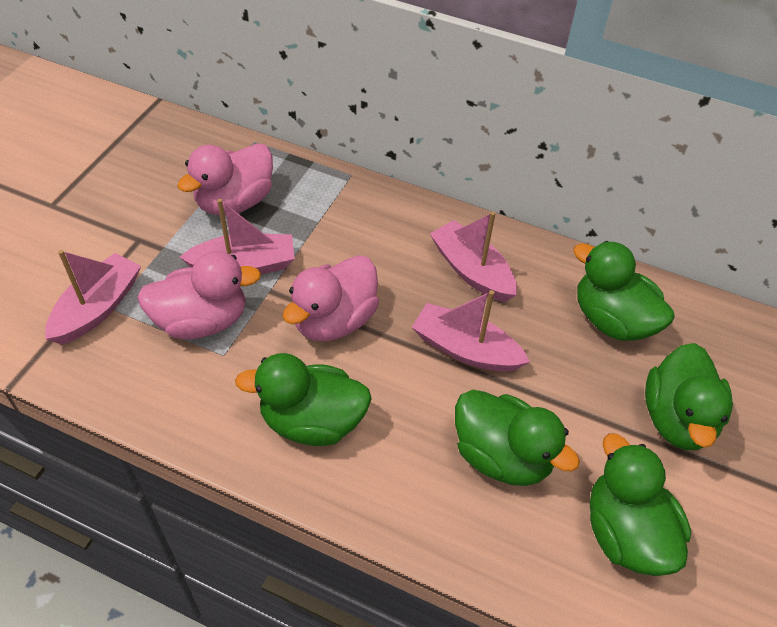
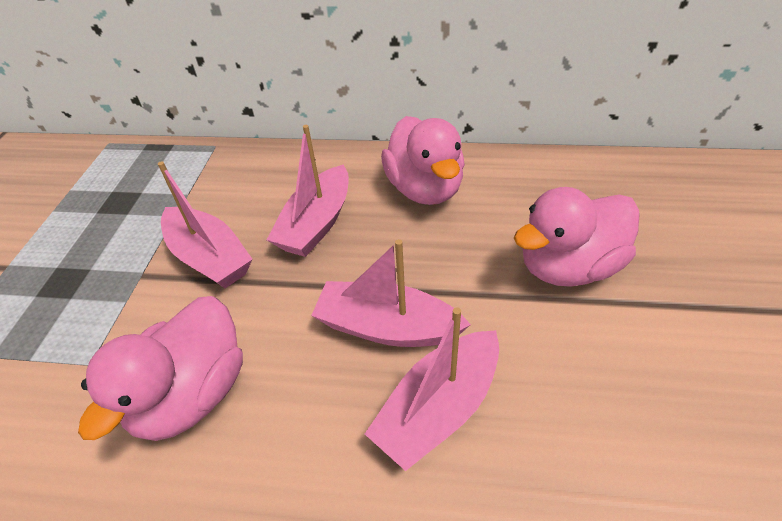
green duck: 5 -> 0

